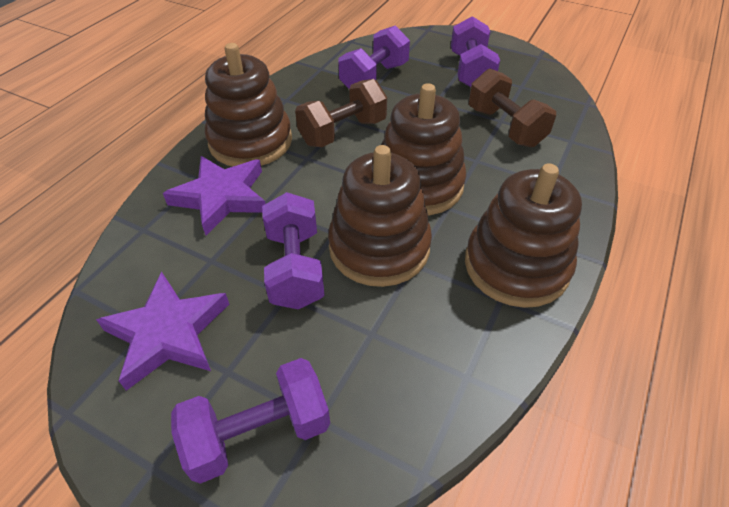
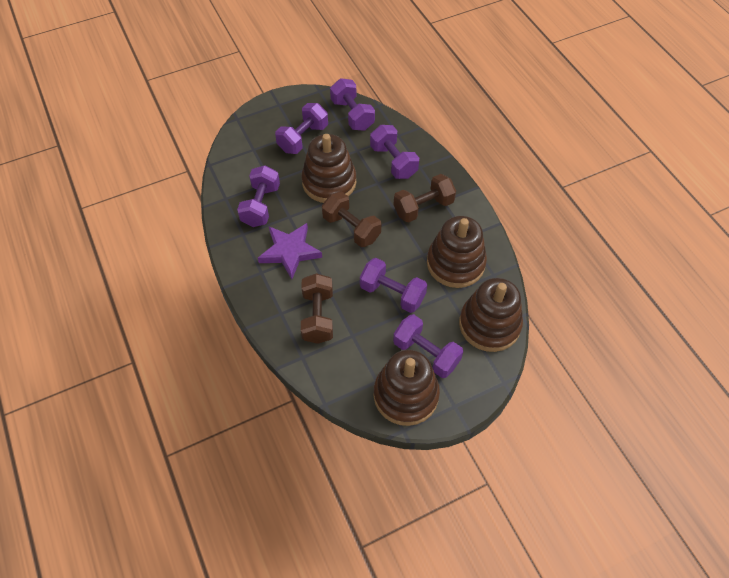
brown dumbbell: 2 -> 3
purple dumbbell: 4 -> 6
purple star: 2 -> 1

